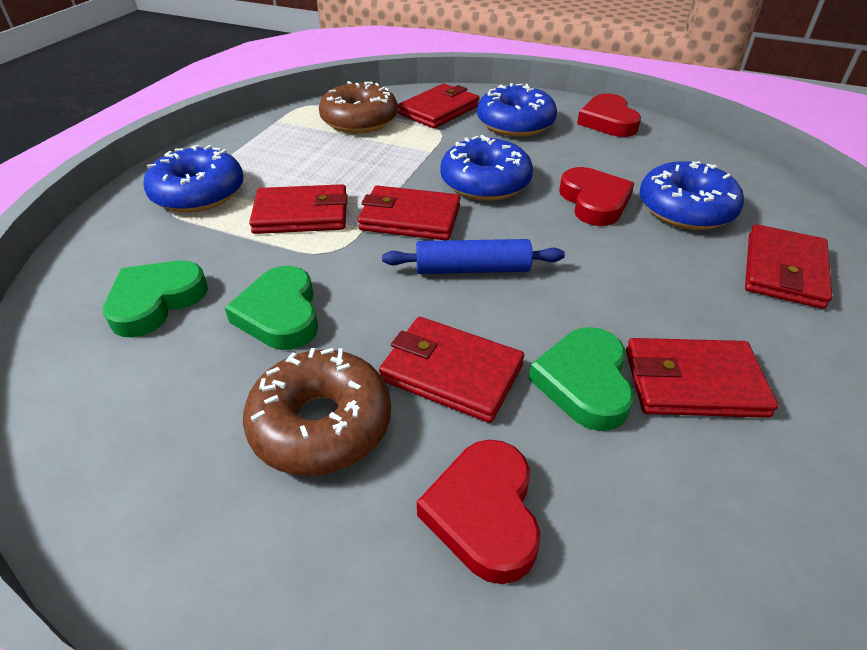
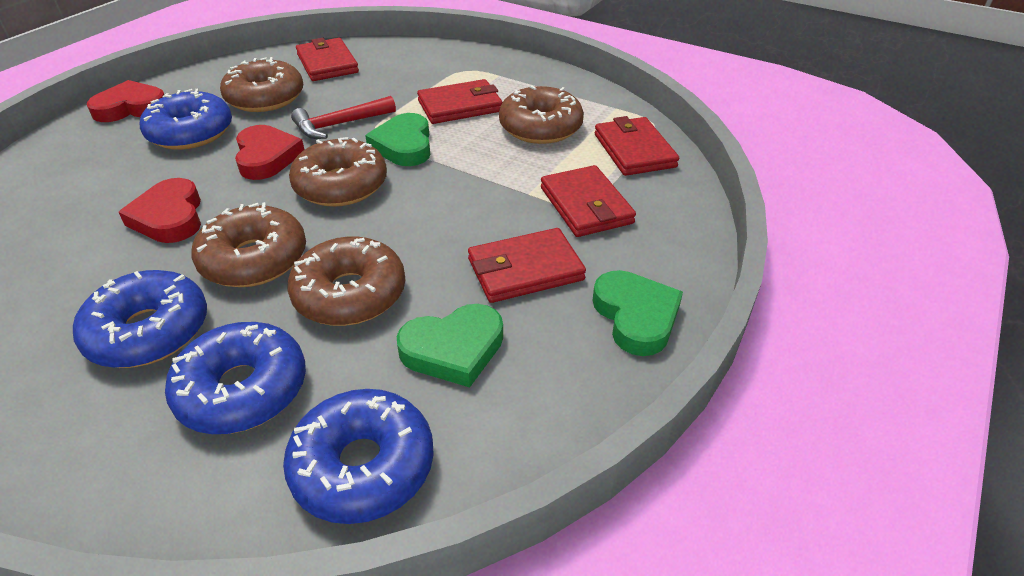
blue rolling pin: 1 -> 0
brown donut: 2 -> 5
red hammer: 0 -> 1
red wallet: 6 -> 5

